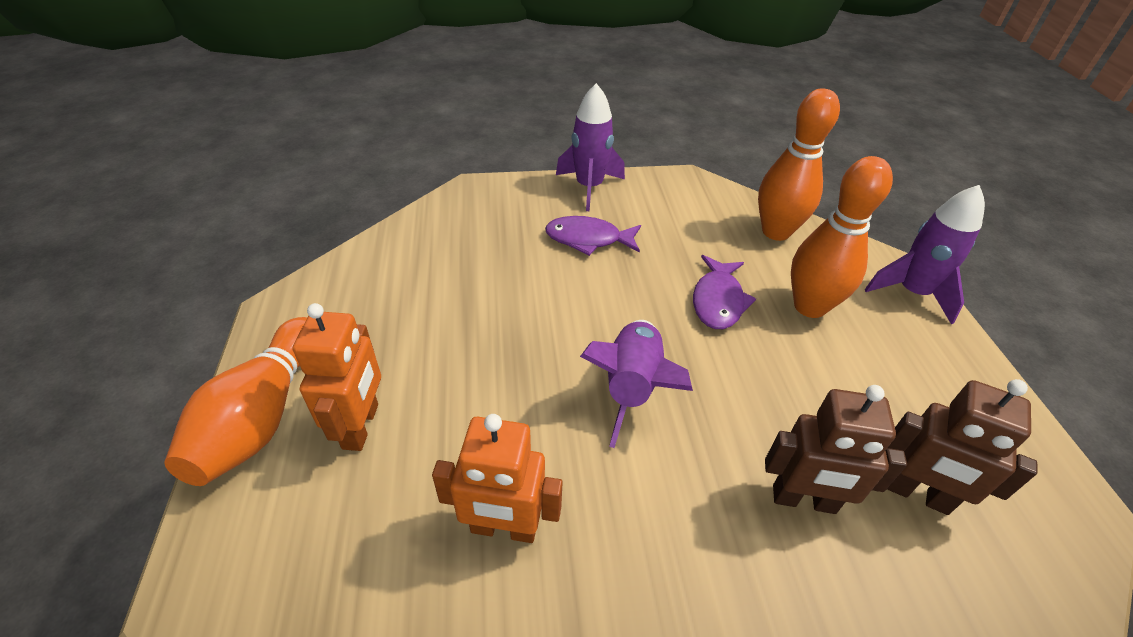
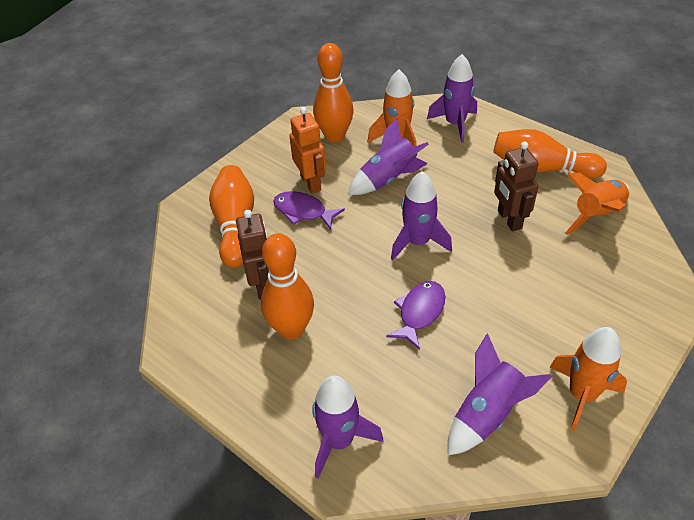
orange bowling pin: 3 -> 4
orange robot: 2 -> 1
orange rocket: 0 -> 3
purple rocket: 3 -> 5

